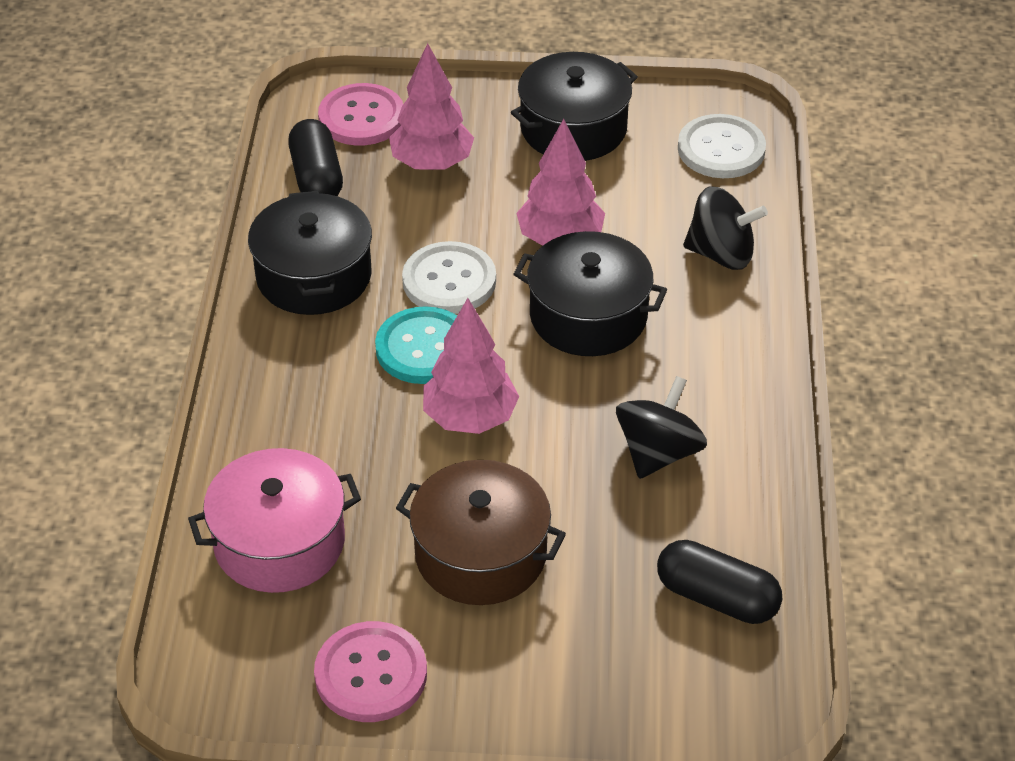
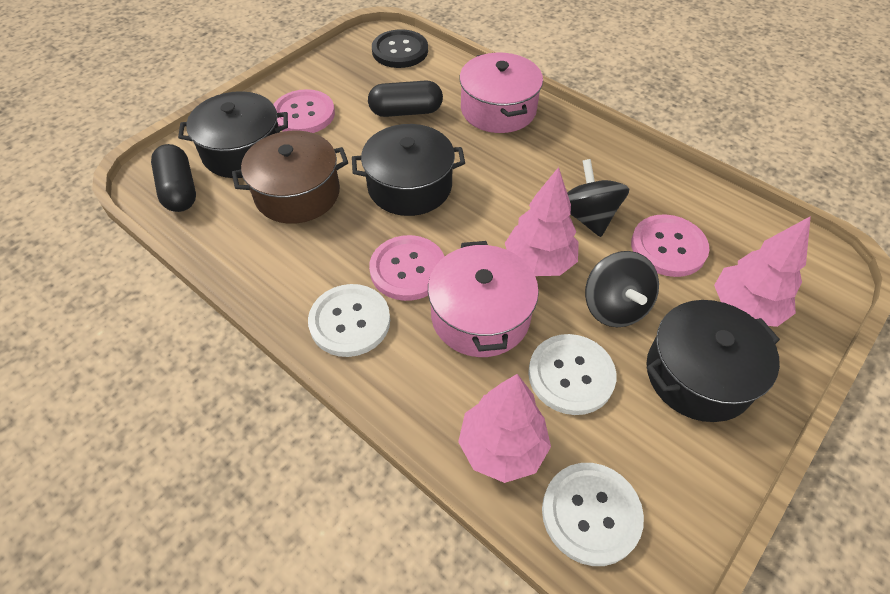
black button: 0 -> 1
pink button: 2 -> 3
pink pot: 1 -> 2
turquoise button: 1 -> 0
white button: 2 -> 3

